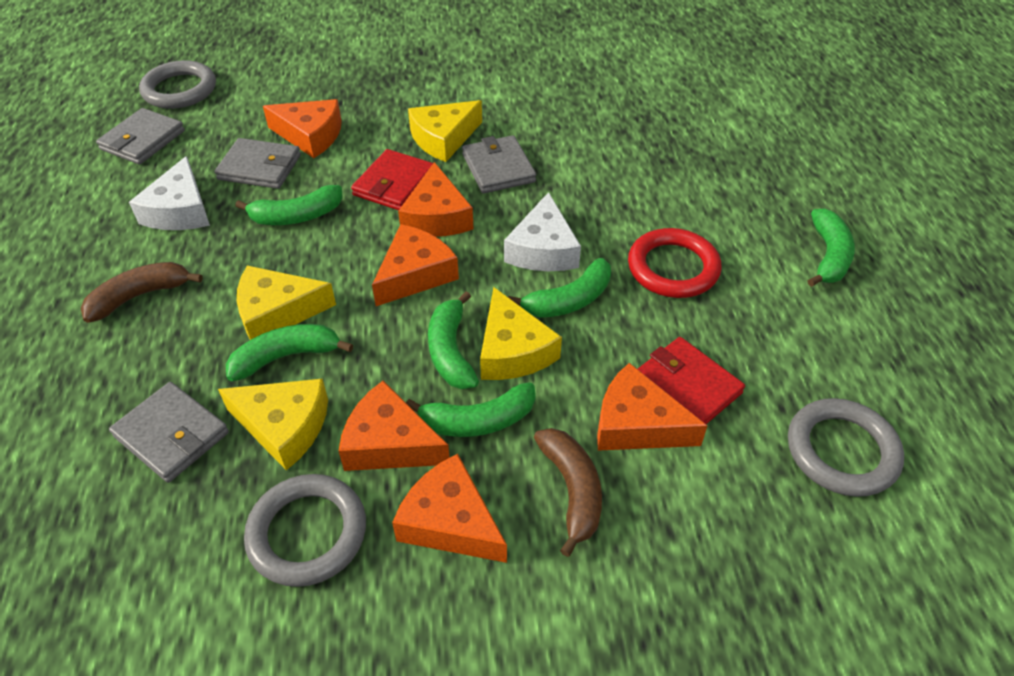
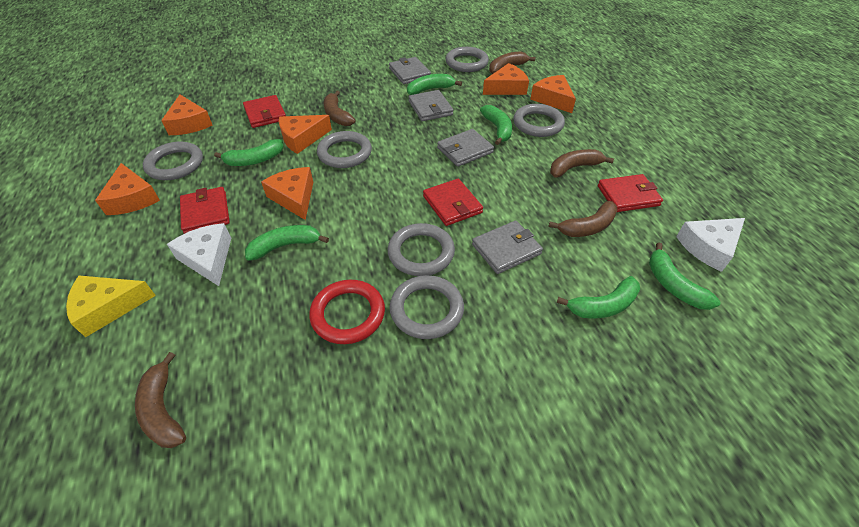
brown banana: 2 -> 5
grey ring: 3 -> 6
red wallet: 2 -> 4
yellow cheese: 4 -> 1

